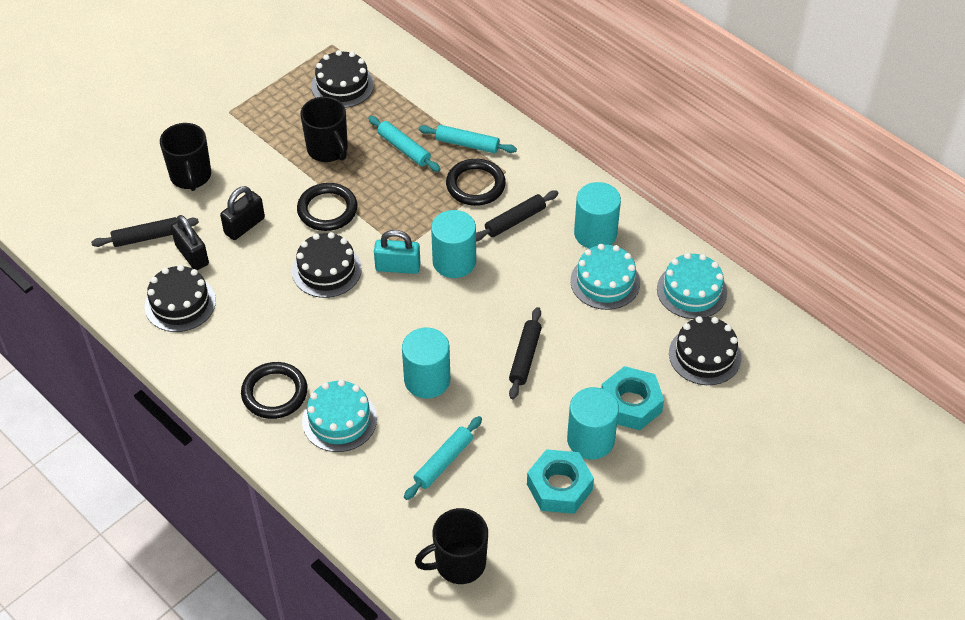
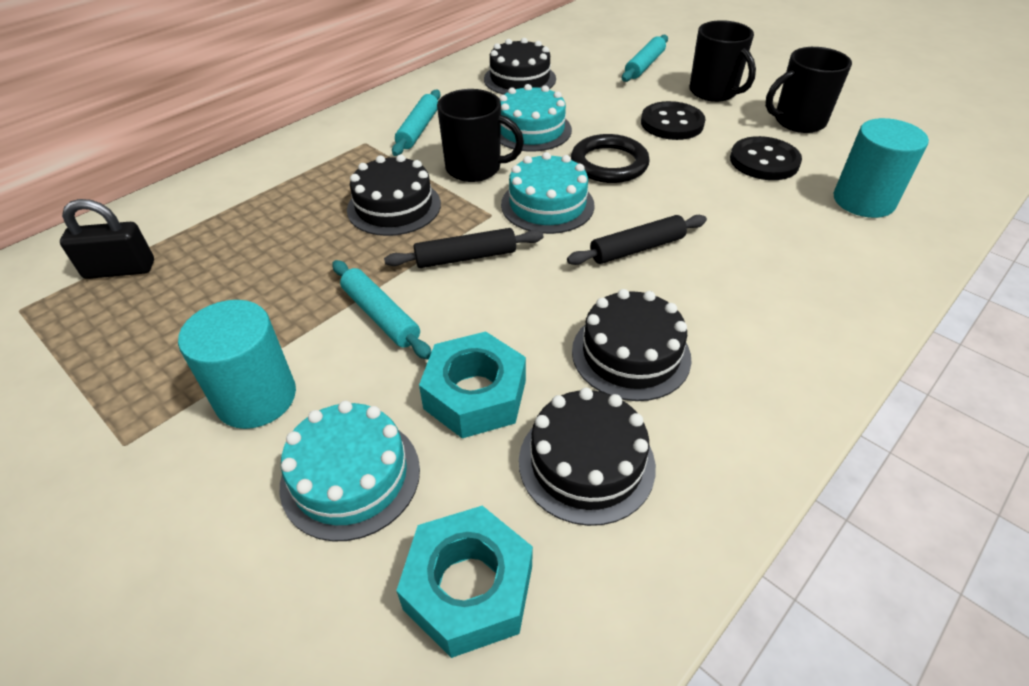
black button: 0 -> 2
black padlock: 2 -> 1
black ring: 3 -> 1
black rolling pin: 3 -> 2
turquoise cylinder: 4 -> 2
turquoise padlock: 1 -> 0

